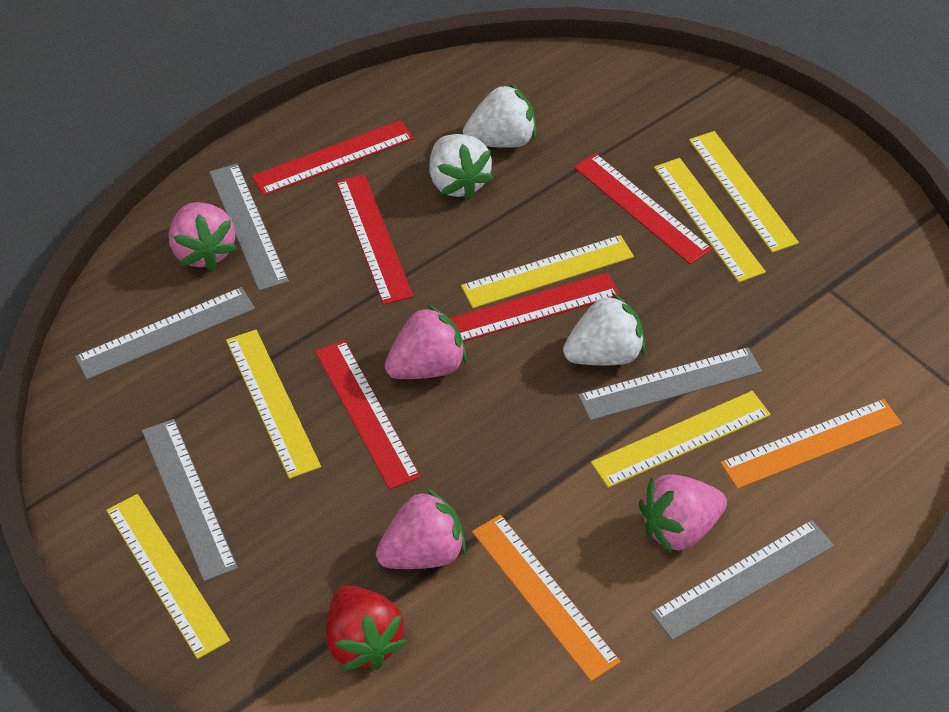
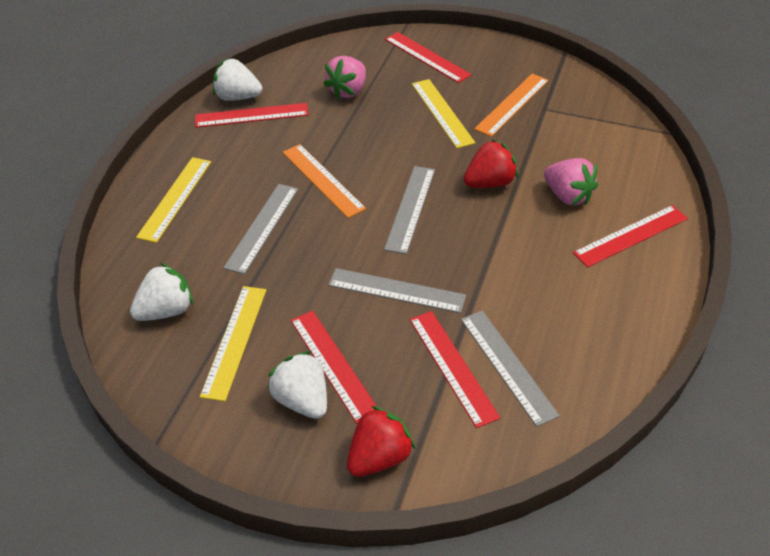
grey ruler: 5 -> 4
pink strawberry: 4 -> 2
red strawberry: 1 -> 2
yellow ruler: 6 -> 3

